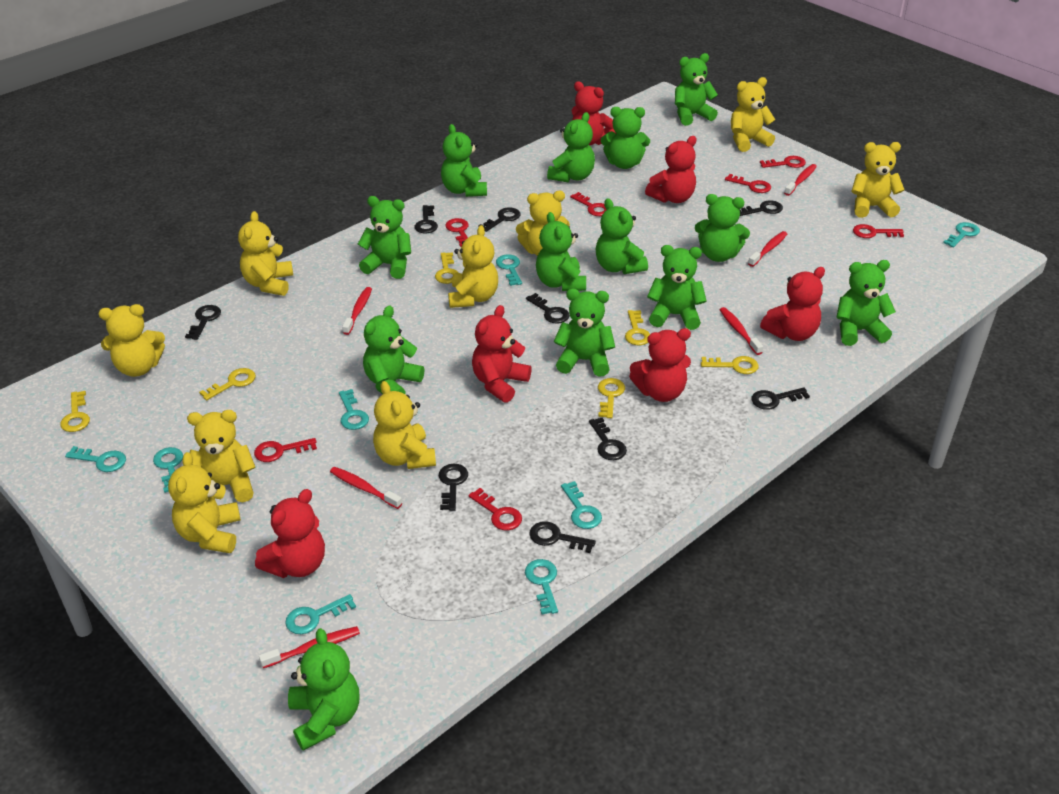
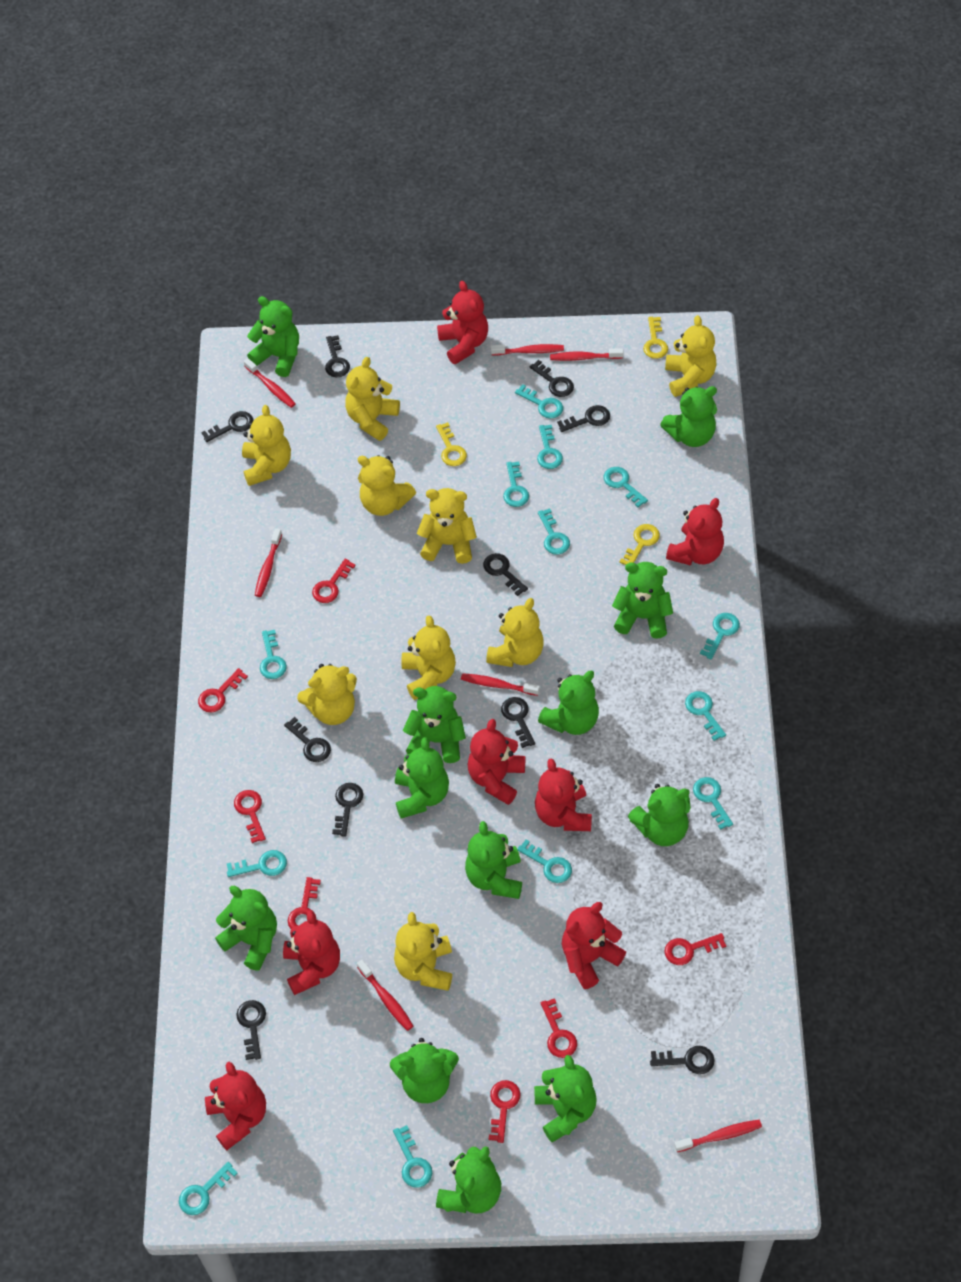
black key: 9 -> 10
green teddy bear: 13 -> 12
red teddy bear: 6 -> 7
red toothbrush: 6 -> 7
turquoise key: 8 -> 13
yellow key: 6 -> 3

